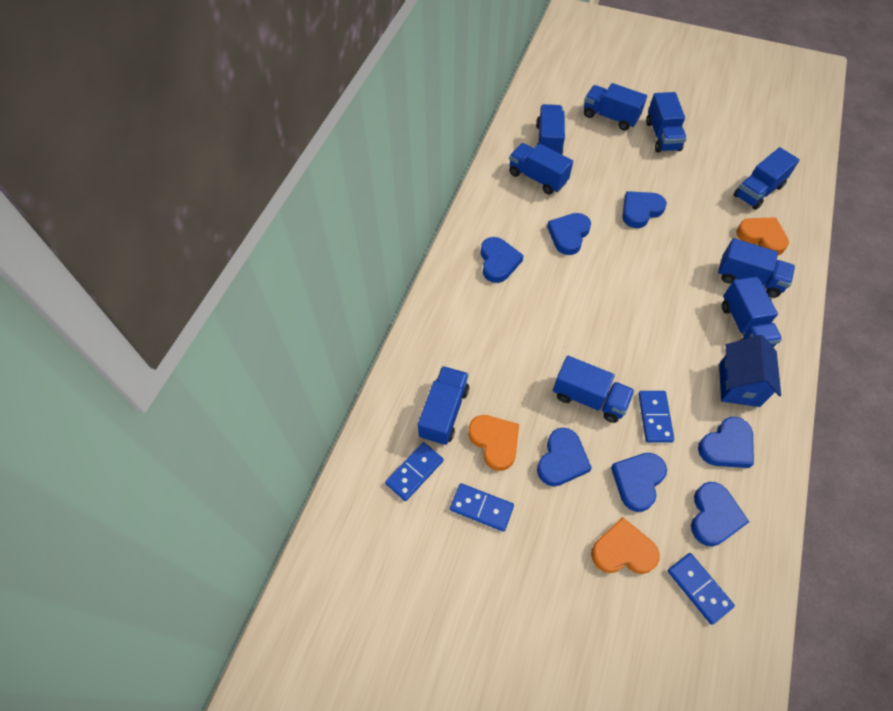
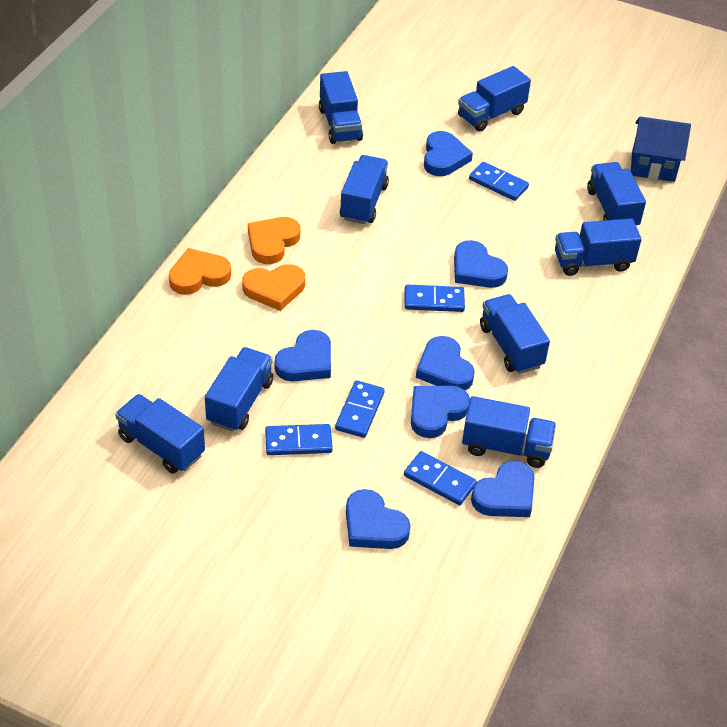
blue domino: 4 -> 5

